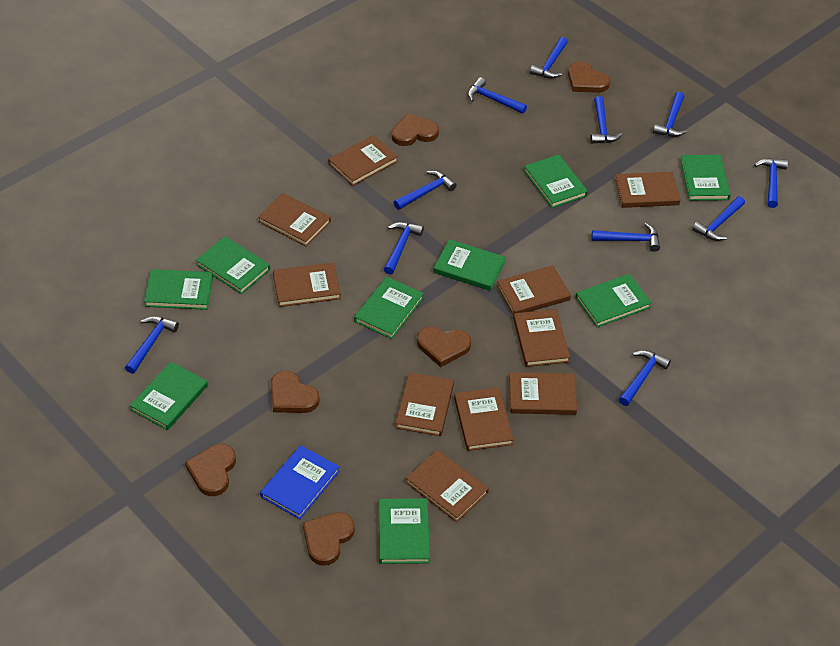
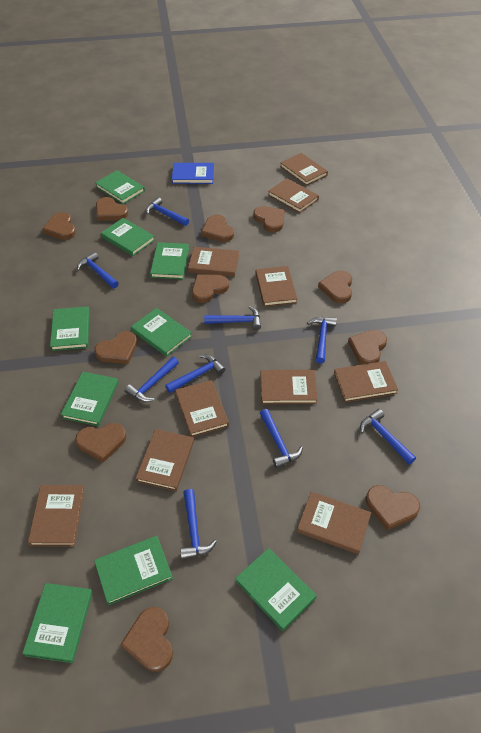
blue hammer: 11 -> 9
brown heart: 6 -> 11

